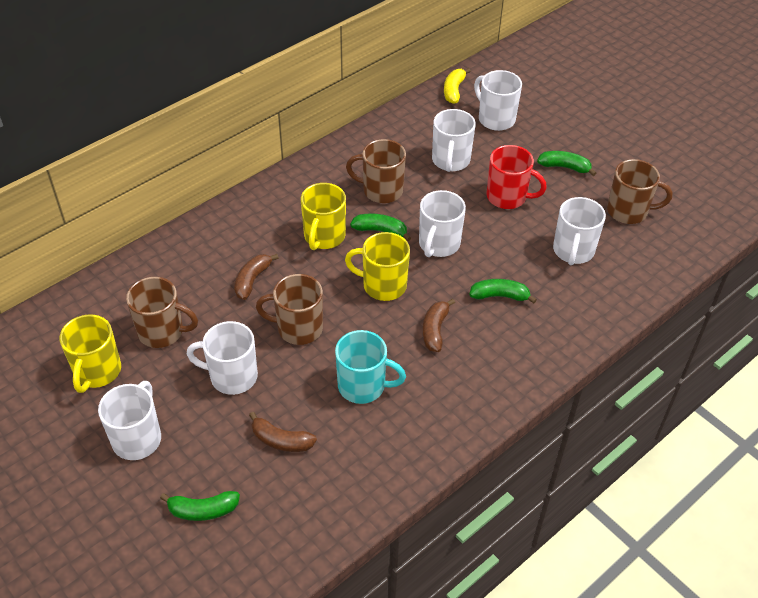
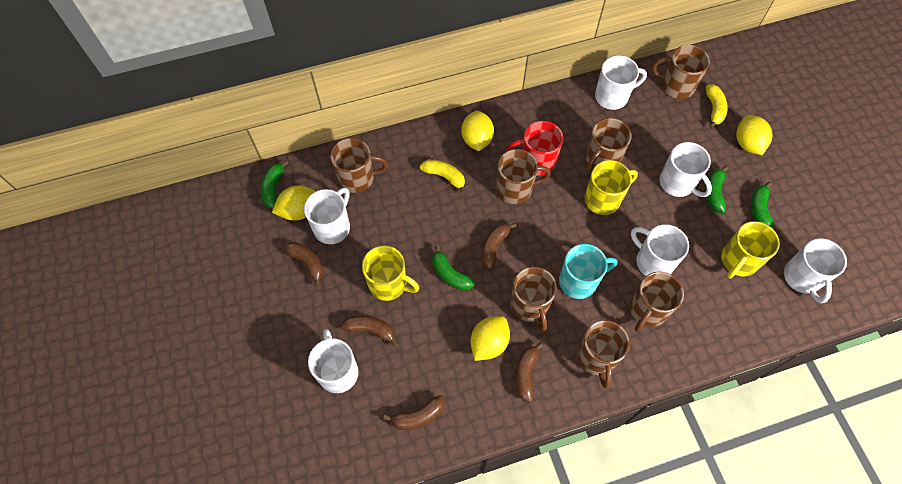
brown banana: 3 -> 5
brown mug: 4 -> 7
yellow banana: 1 -> 2
yellow lemon: 0 -> 4

